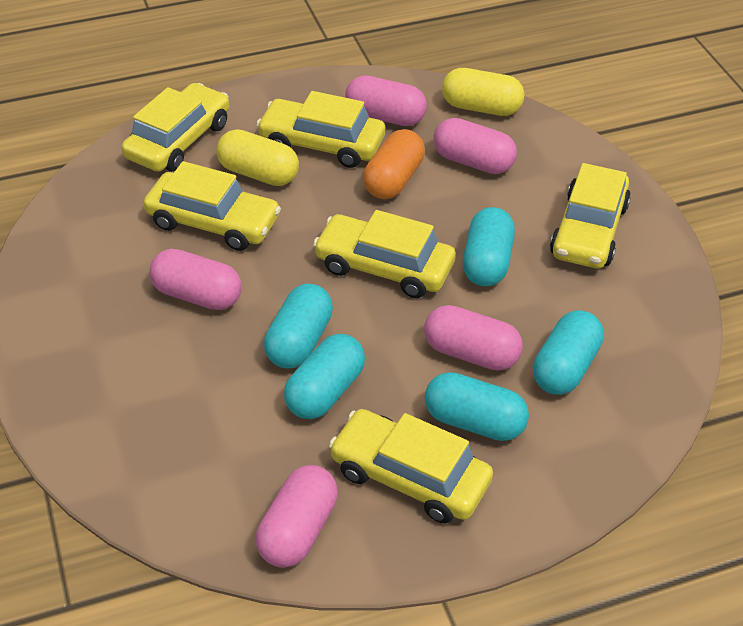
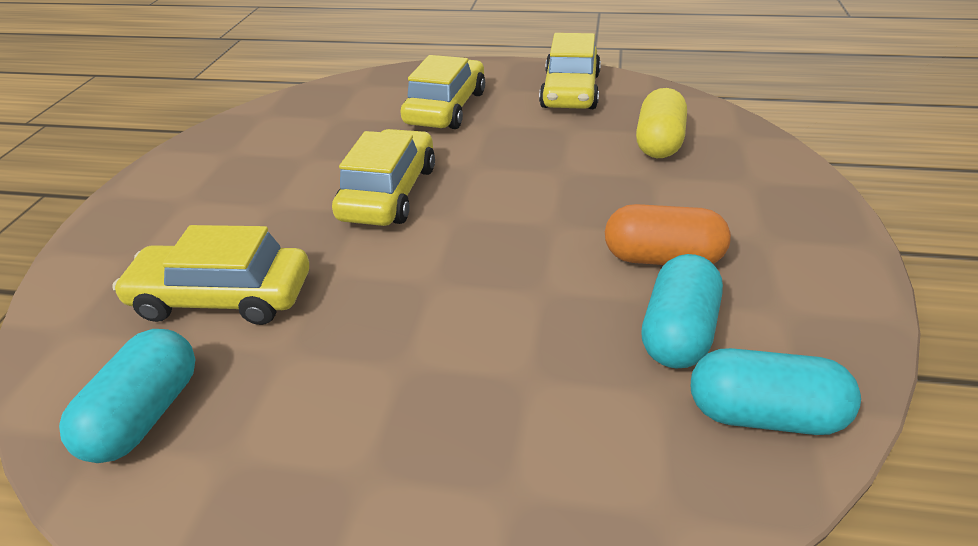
pink capsule: 5 -> 0
turquoise capsule: 5 -> 3
yellow capsule: 2 -> 1
yellow car: 6 -> 4

